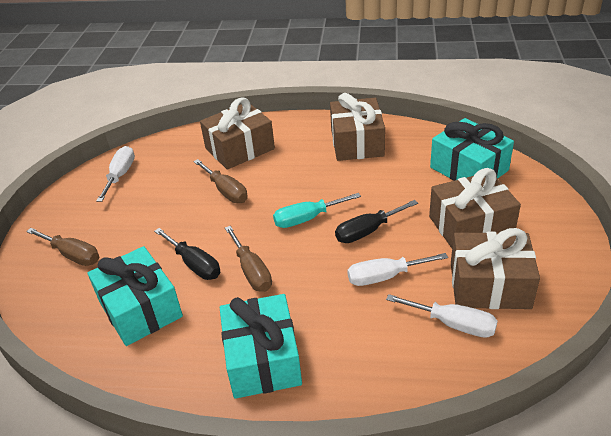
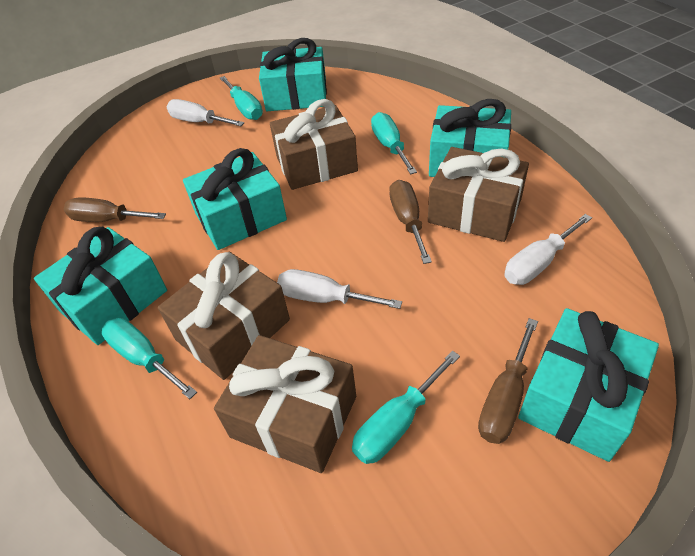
black screwdriver: 2 -> 0
turquoise gift: 3 -> 5
turquoise screwdriver: 1 -> 4

